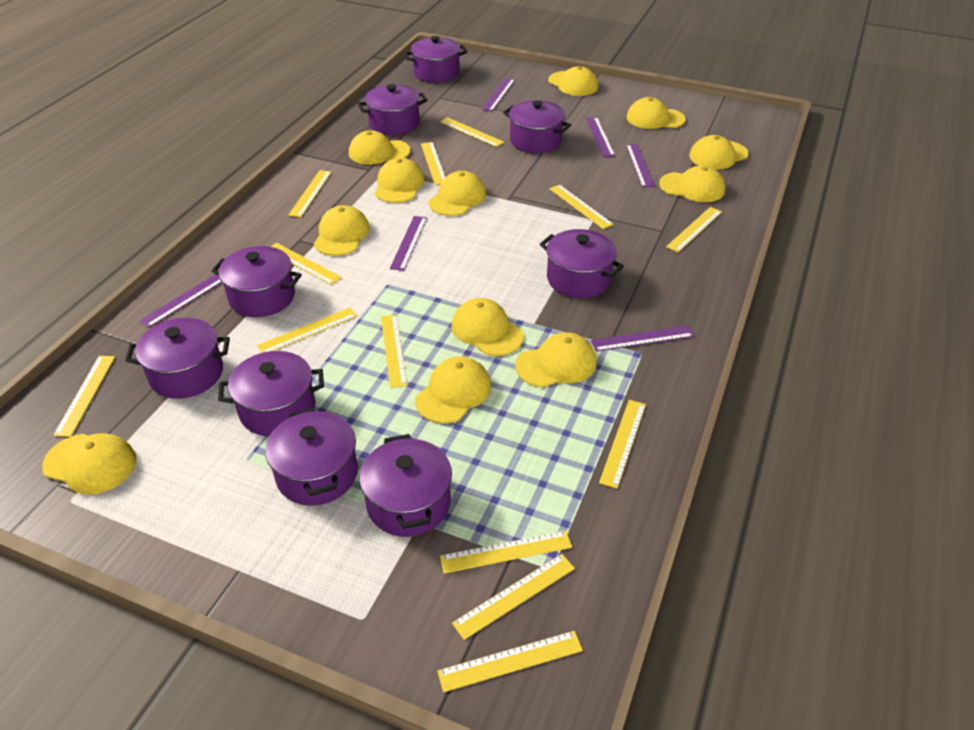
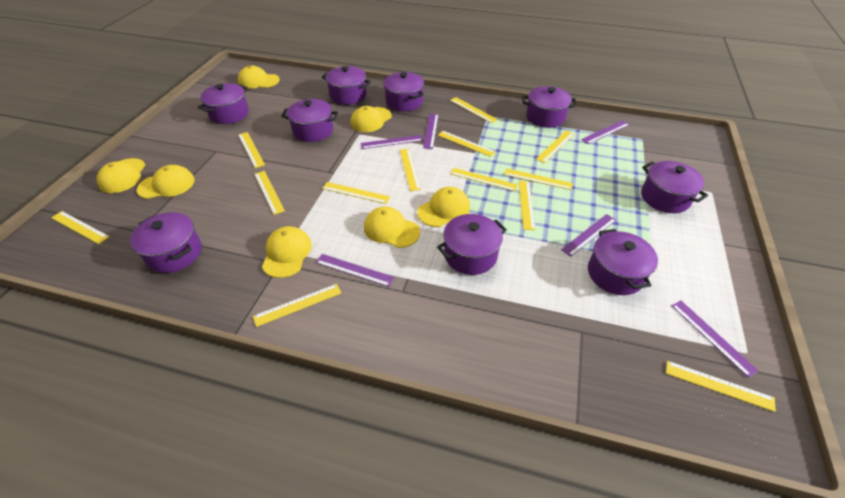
yellow cap: 12 -> 7

